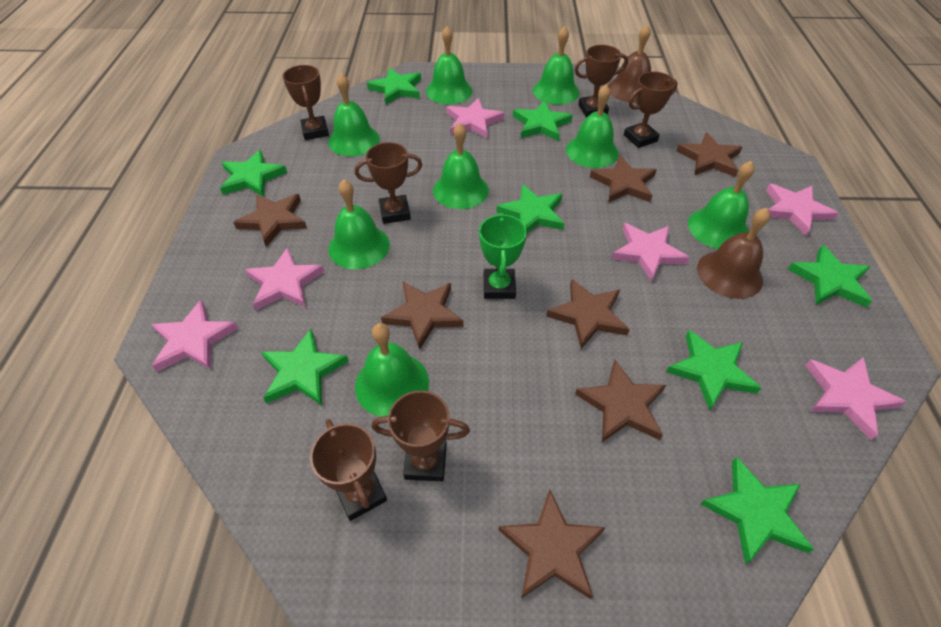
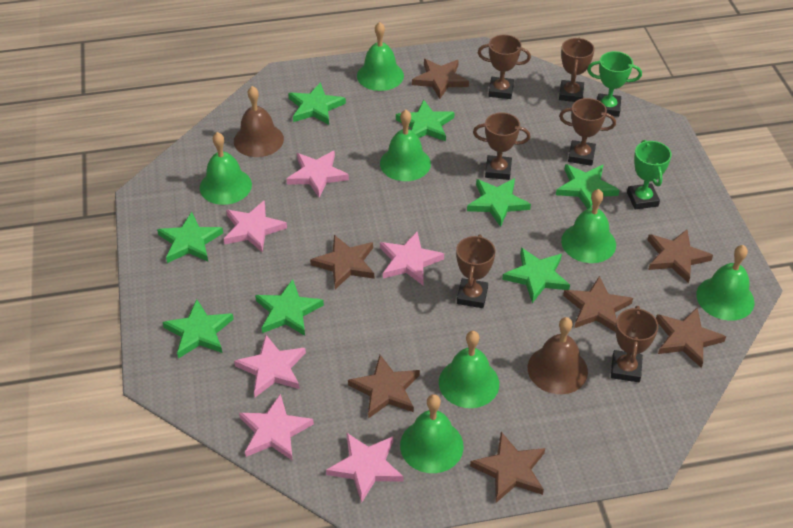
green bell: 8 -> 7
green trophy: 1 -> 2

